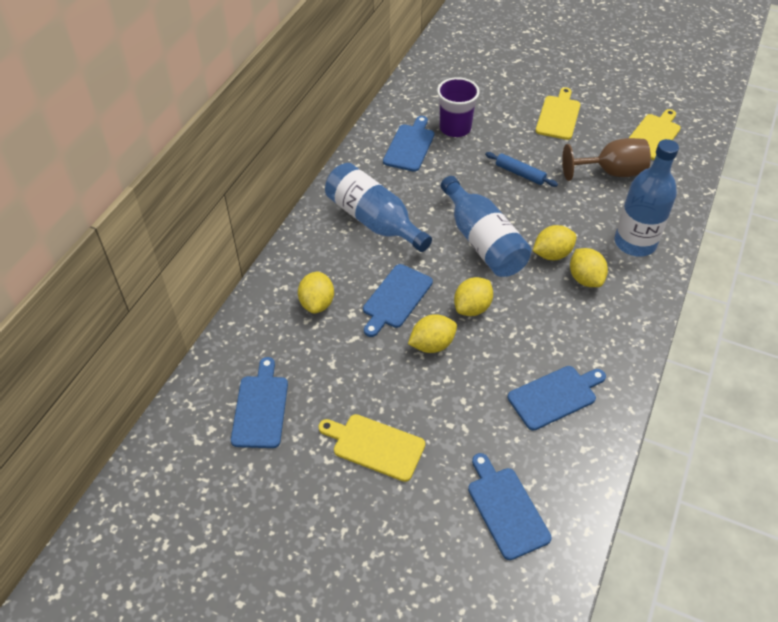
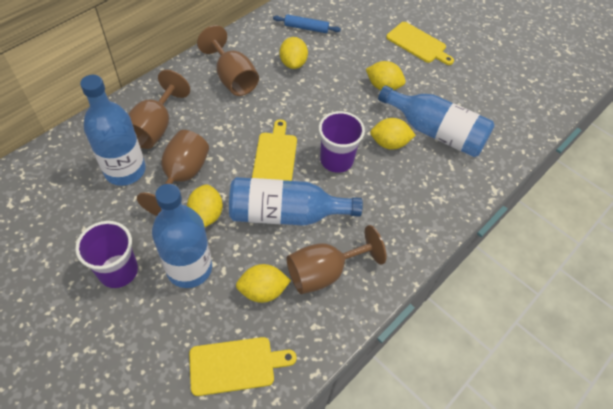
blue bottle: 3 -> 4
blue cutting board: 5 -> 0
brown goblet: 1 -> 4
purple cup: 1 -> 2

